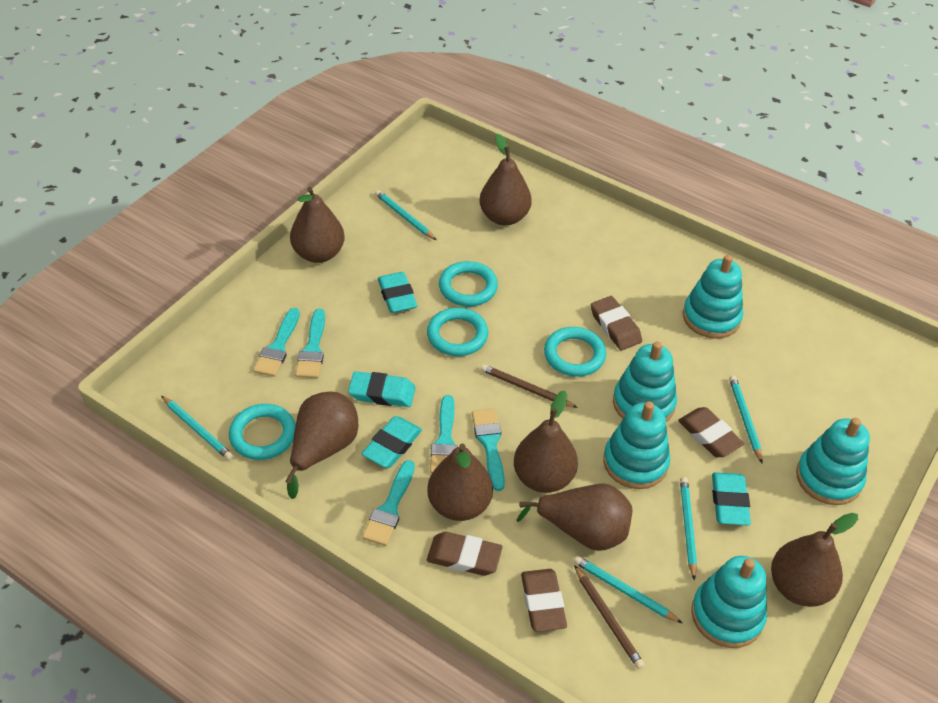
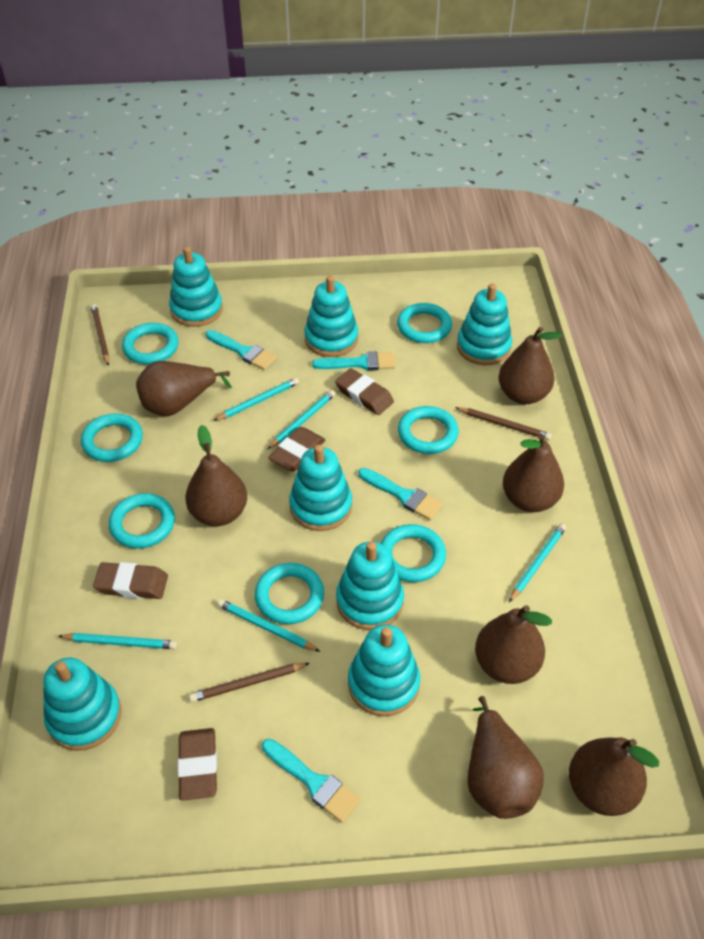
brown pencil: 2 -> 3
turquoise brush: 5 -> 4
turquoise eraser: 4 -> 0
turquoise ring: 4 -> 7
turquoise stacking toy: 5 -> 7

